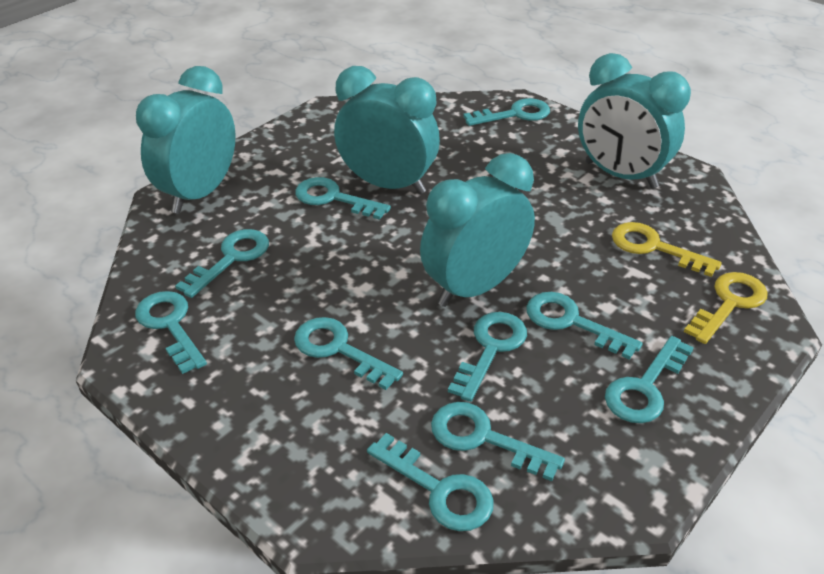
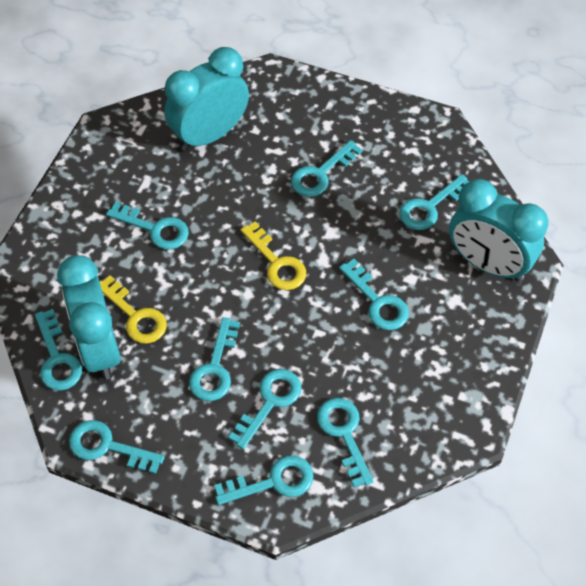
turquoise clock: 4 -> 3

